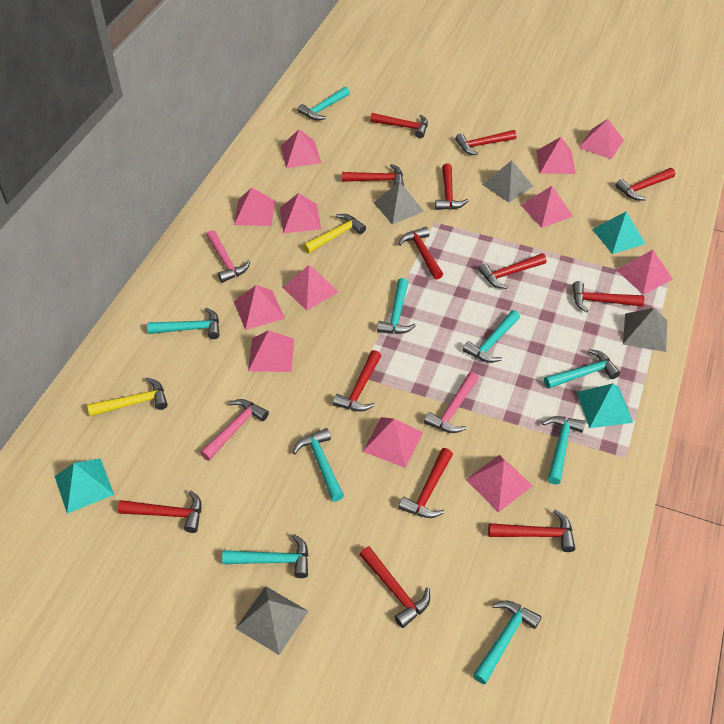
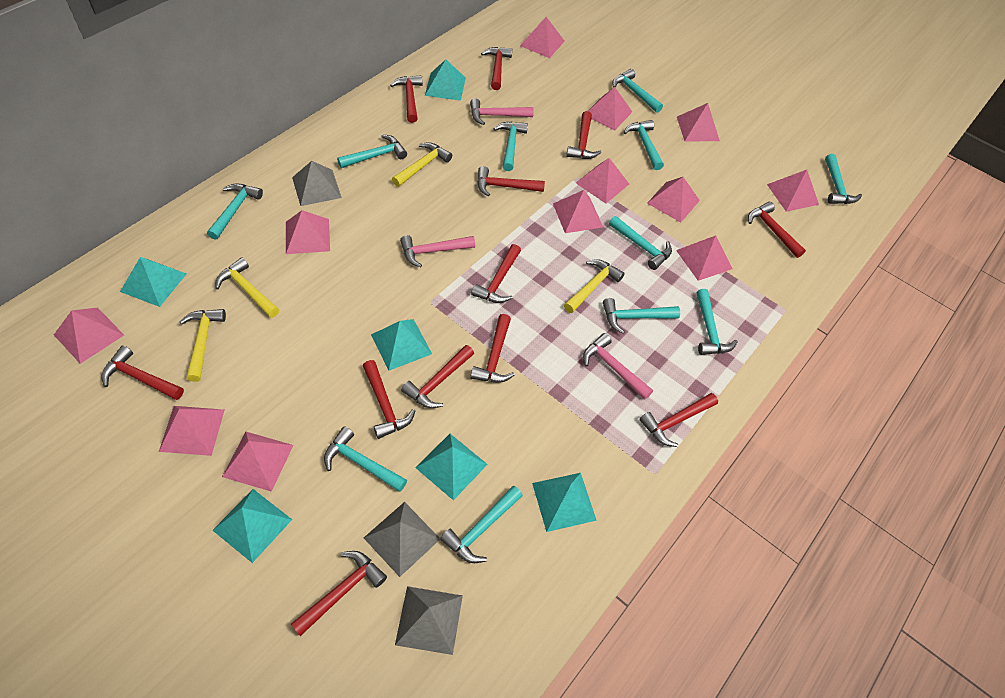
grey pyramid: 4 -> 3
red hammer: 13 -> 12
turquoise hammer: 9 -> 11
turquoise pyramid: 3 -> 6
yellow hammer: 2 -> 4

